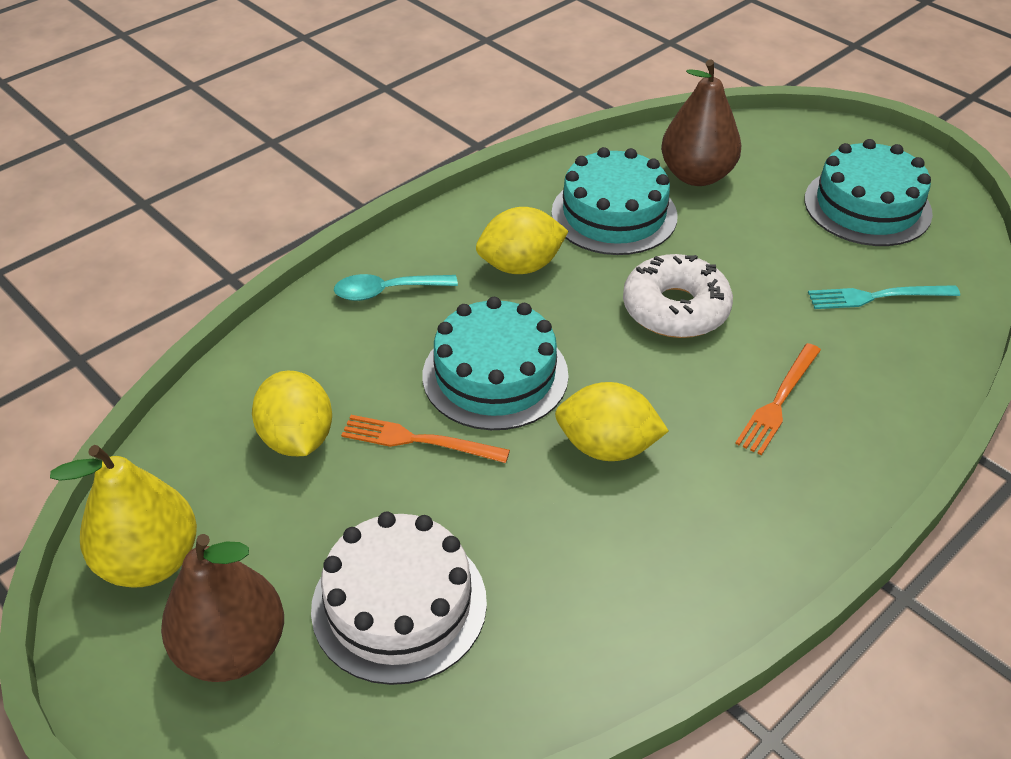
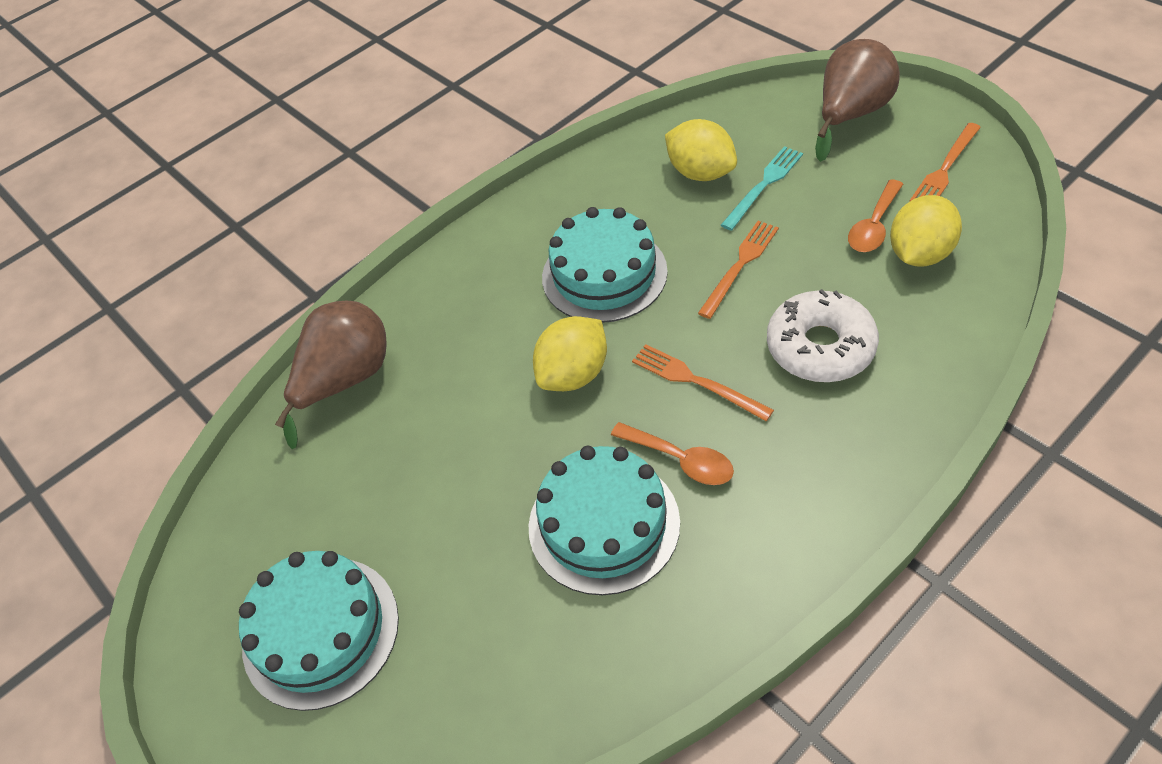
orange fork: 2 -> 3
orange spoon: 0 -> 2
turquoise spoon: 1 -> 0
white cake: 1 -> 0
yellow pear: 1 -> 0

